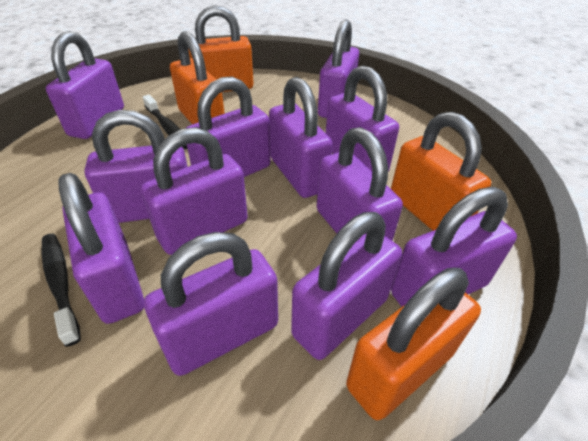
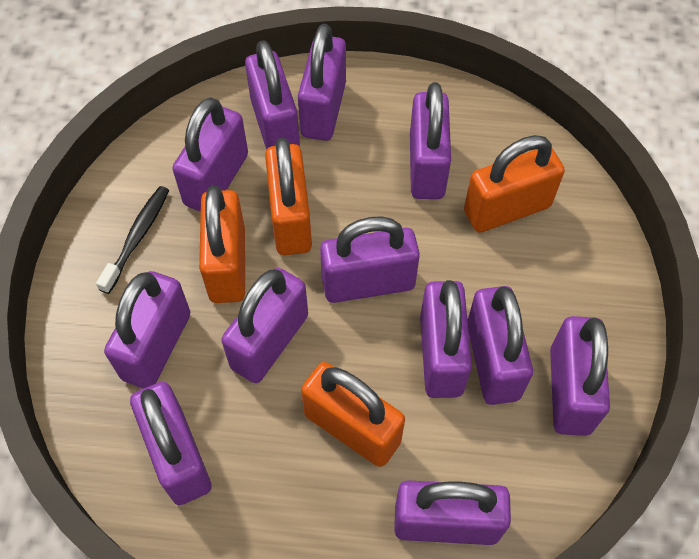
black toothbrush: 2 -> 1

